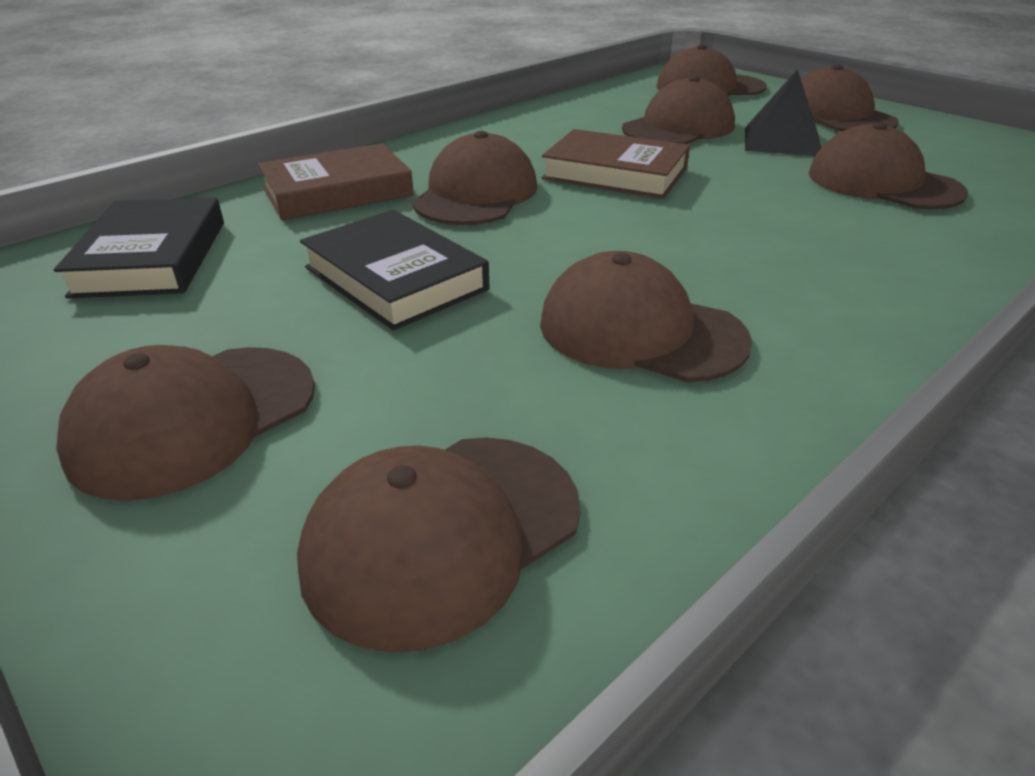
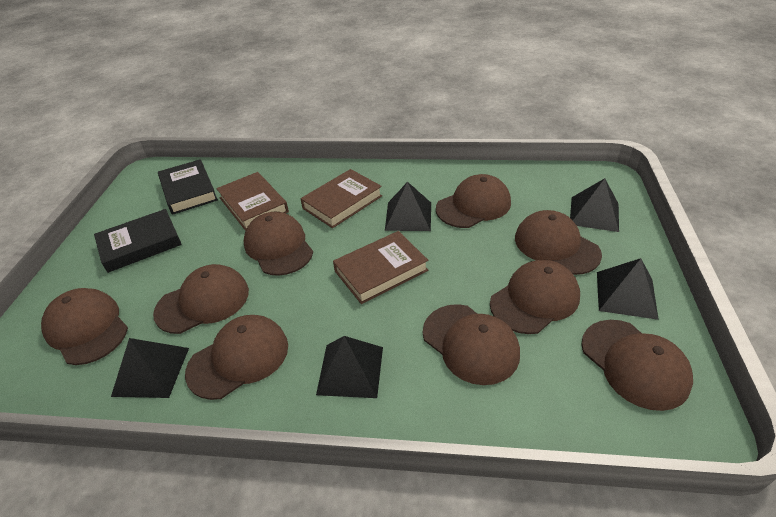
black pyramid: 1 -> 5
brown book: 2 -> 3
brown cap: 8 -> 9

